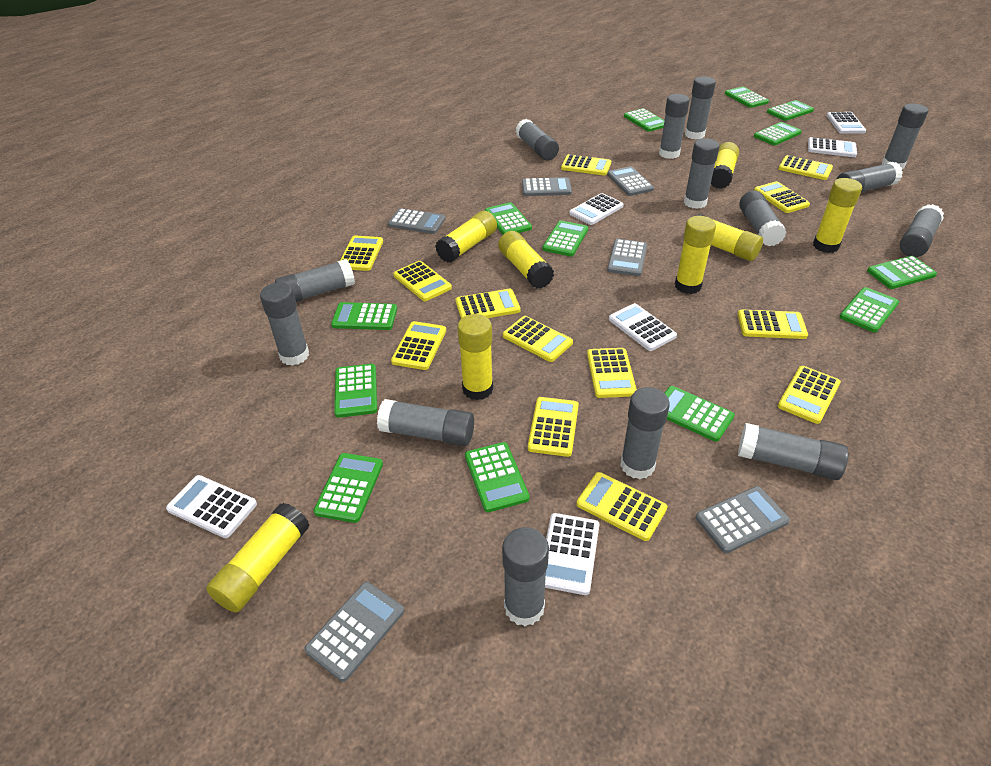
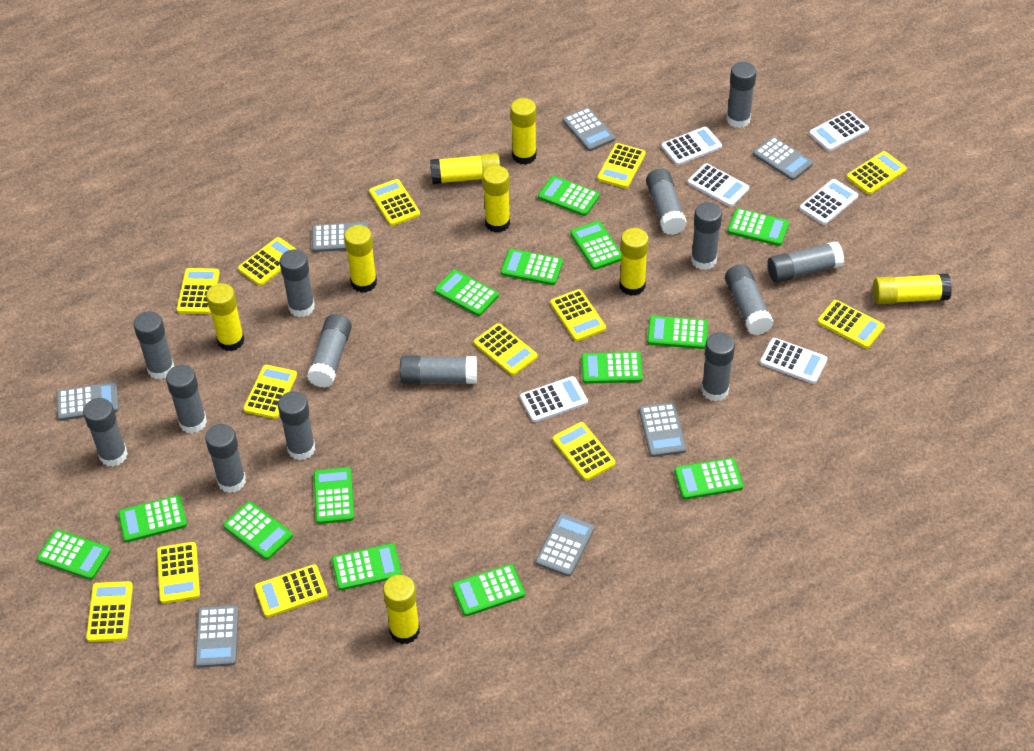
green calculator: 13 -> 14
grey calculator: 6 -> 7

